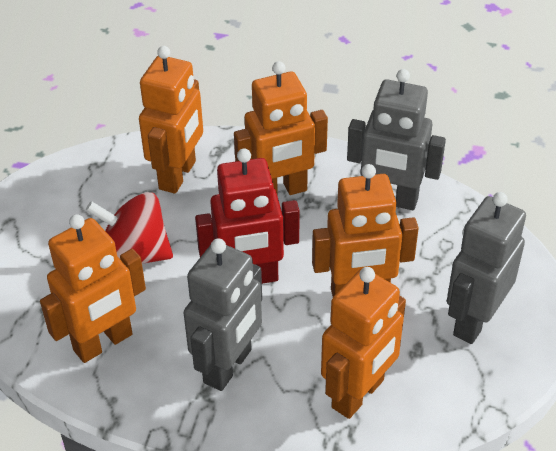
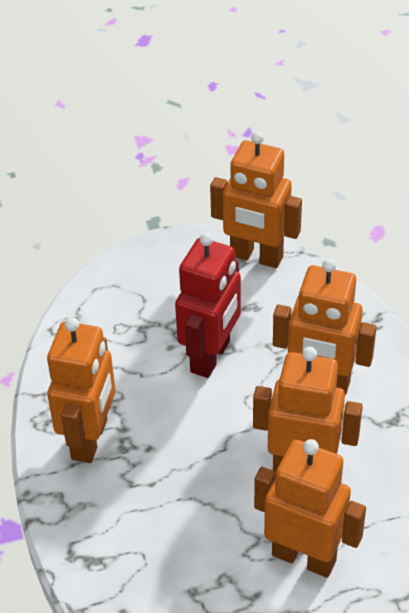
grey robot: 3 -> 0
red spinning top: 1 -> 0

